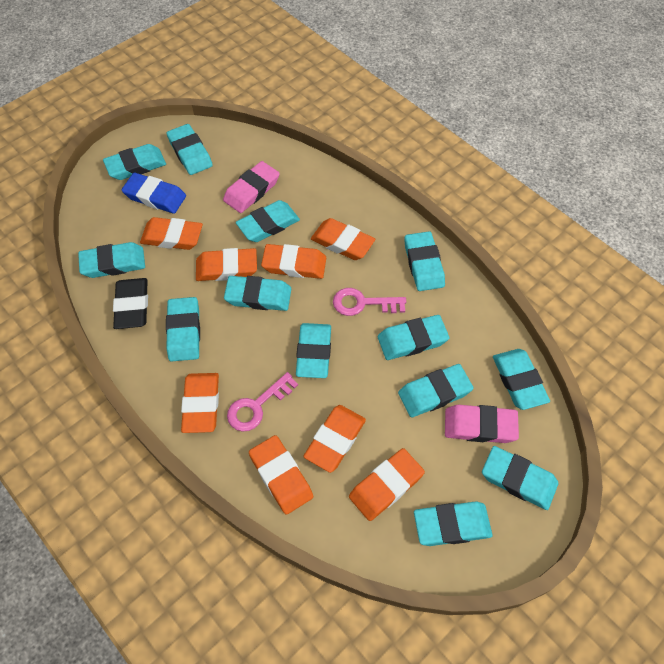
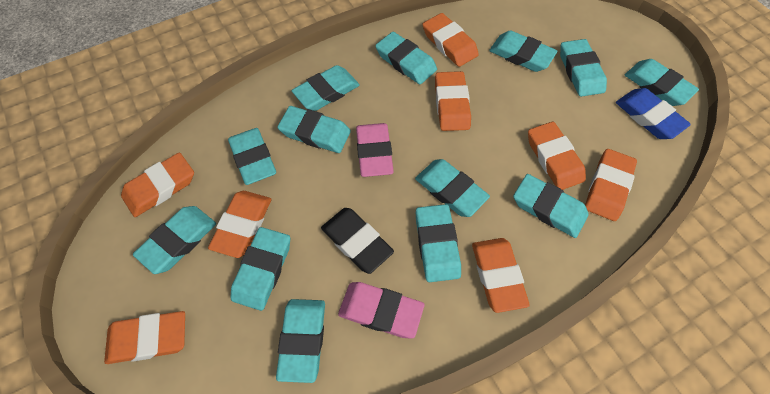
pink key: 2 -> 0

